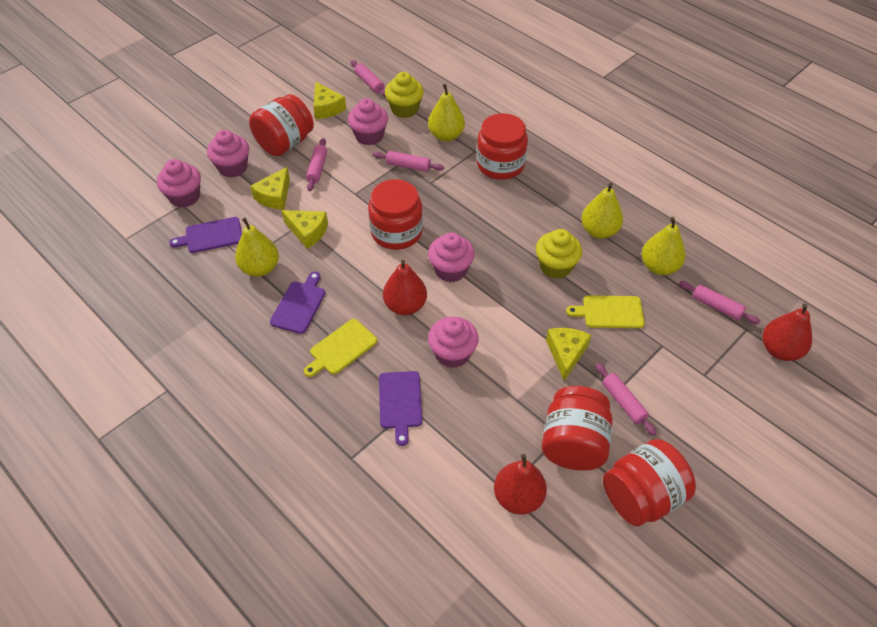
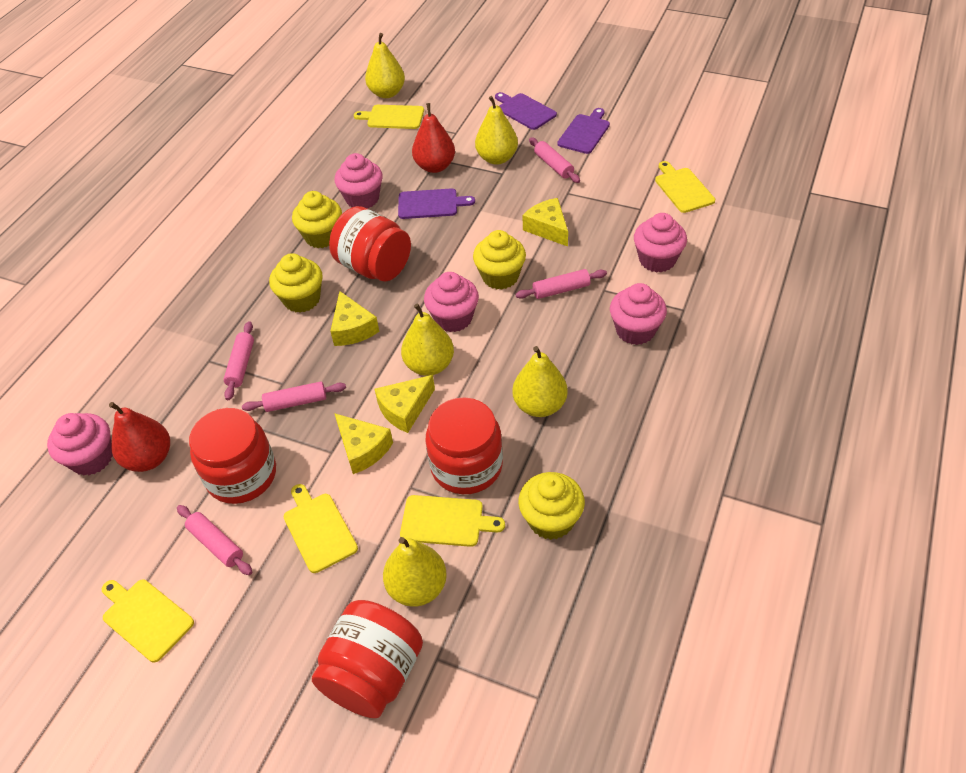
red jar: 5 -> 4
red pear: 3 -> 2
yellow cupcake: 2 -> 4
yellow cutting board: 2 -> 5
yellow pear: 4 -> 5

